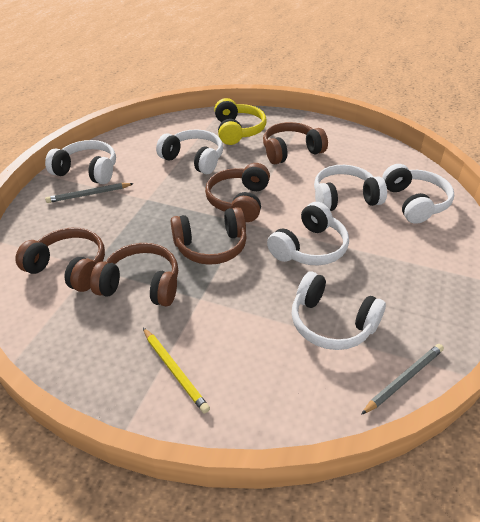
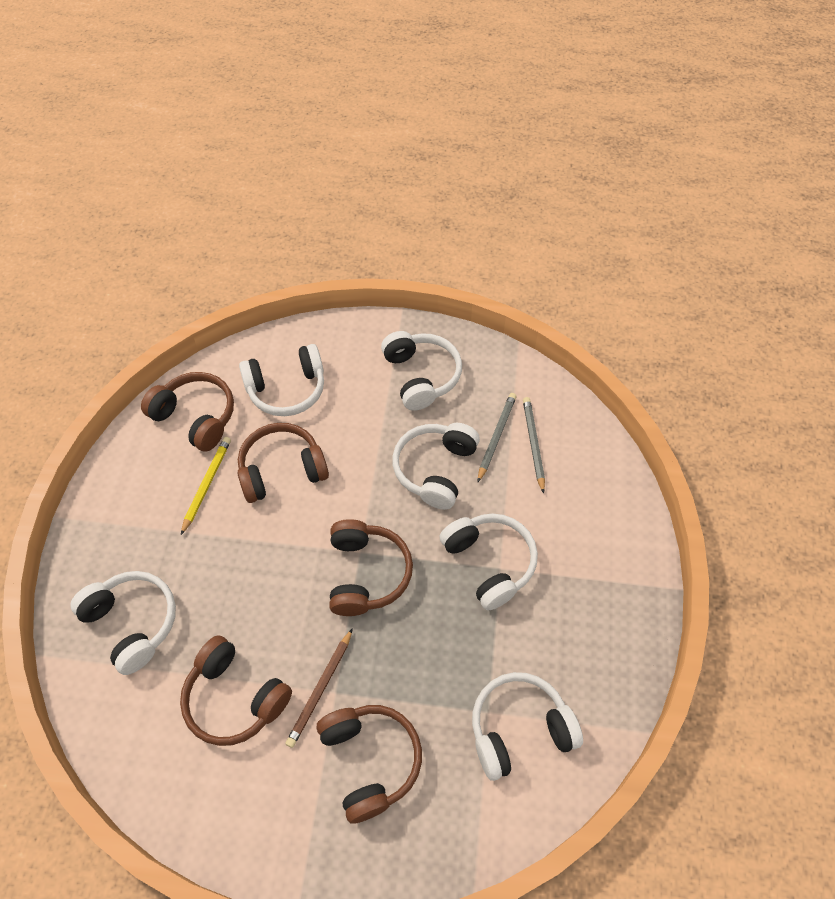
brown pencil: 0 -> 1
yellow headphones: 1 -> 0

